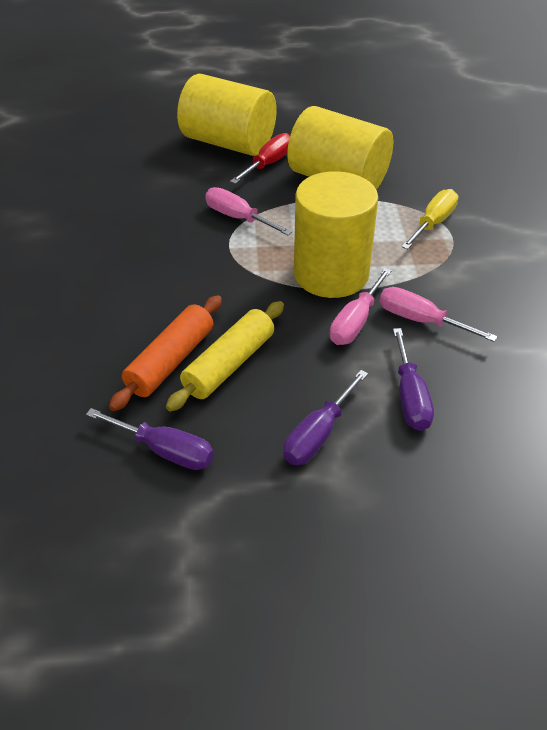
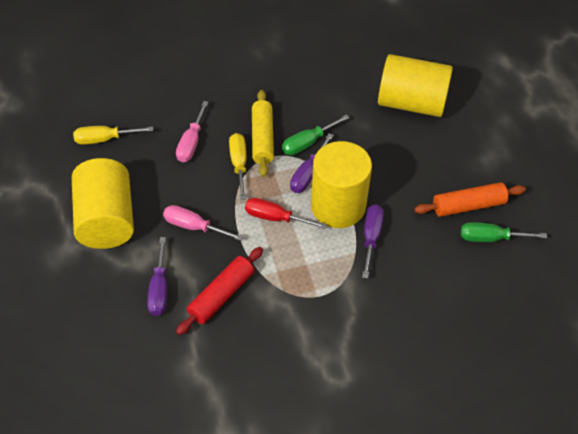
green screwdriver: 0 -> 2
pink screwdriver: 3 -> 2
red rolling pin: 0 -> 1
yellow screwdriver: 1 -> 2

